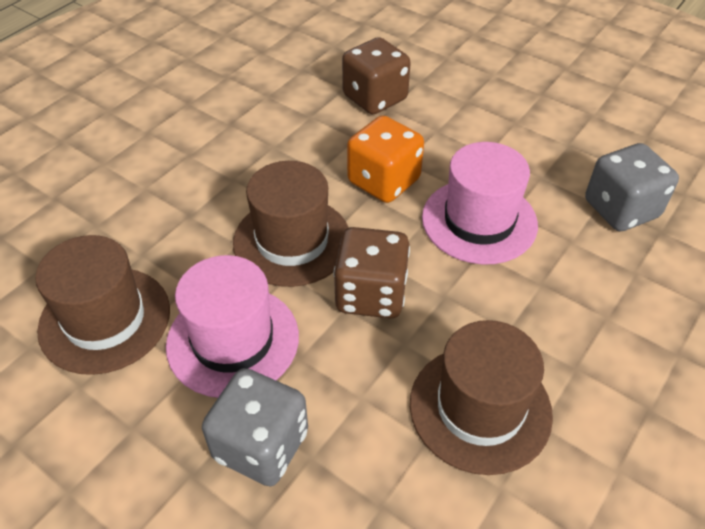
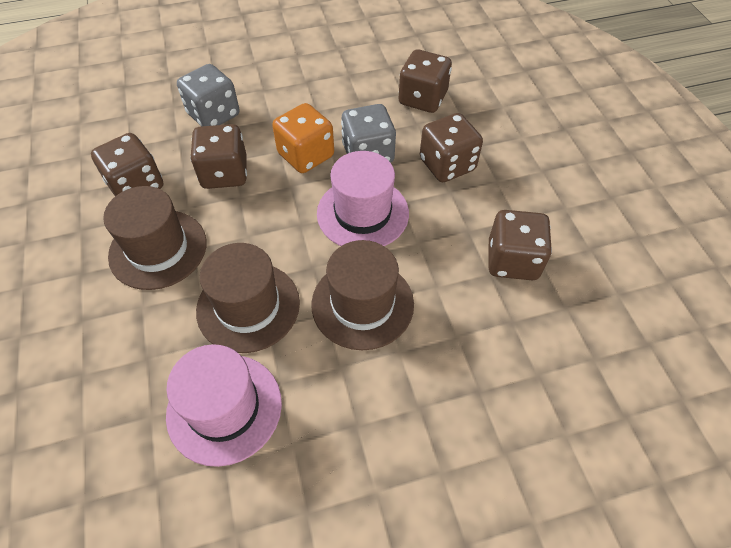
brown dice: 2 -> 5

